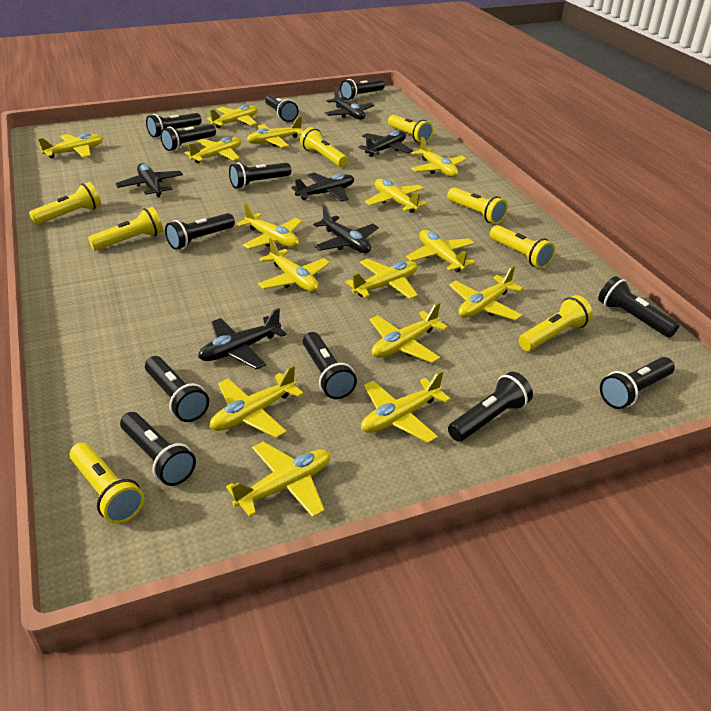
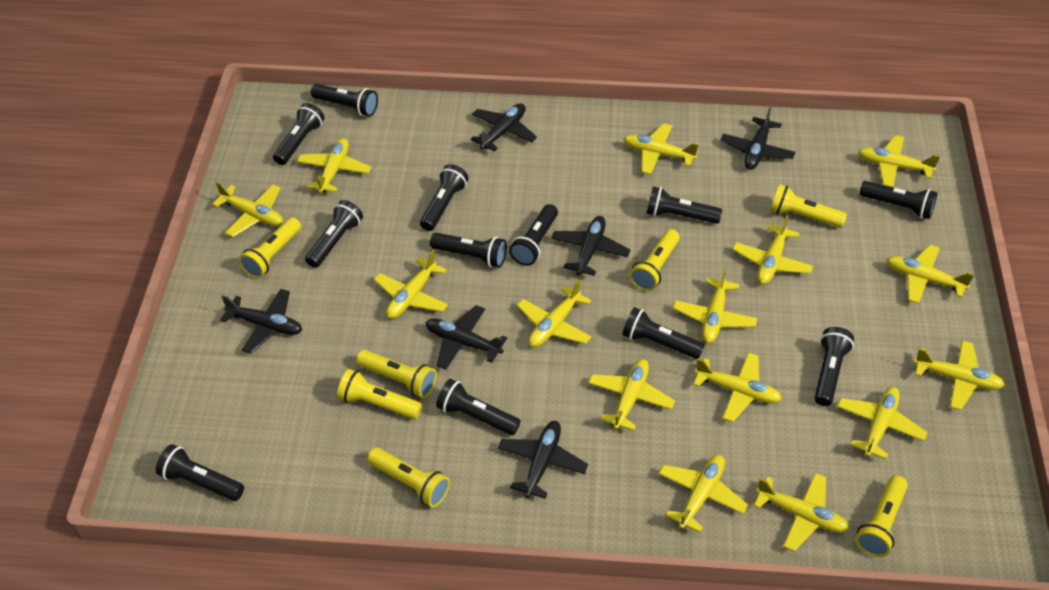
yellow flashlight: 8 -> 7

